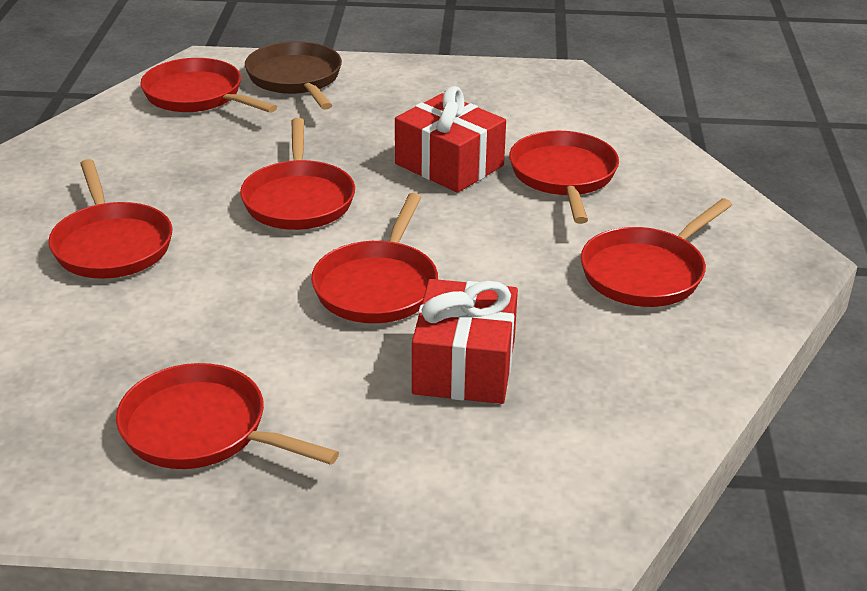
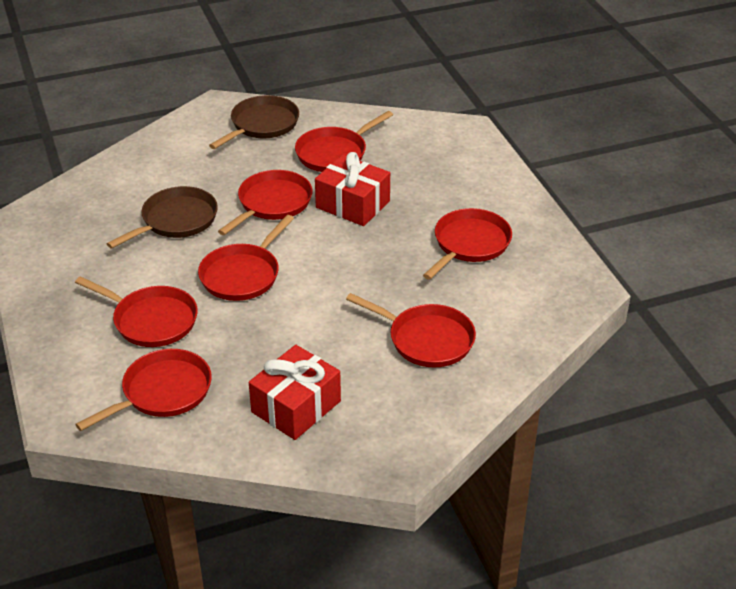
brown pan: 1 -> 2

